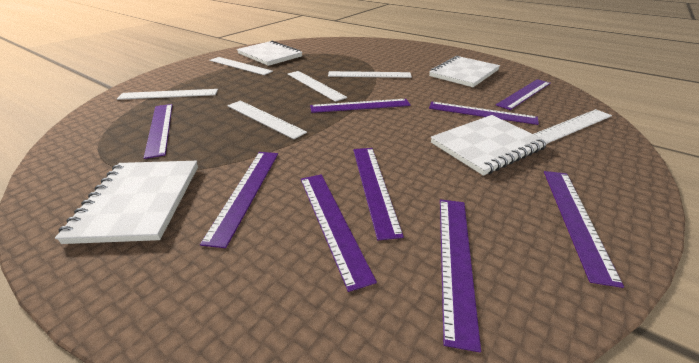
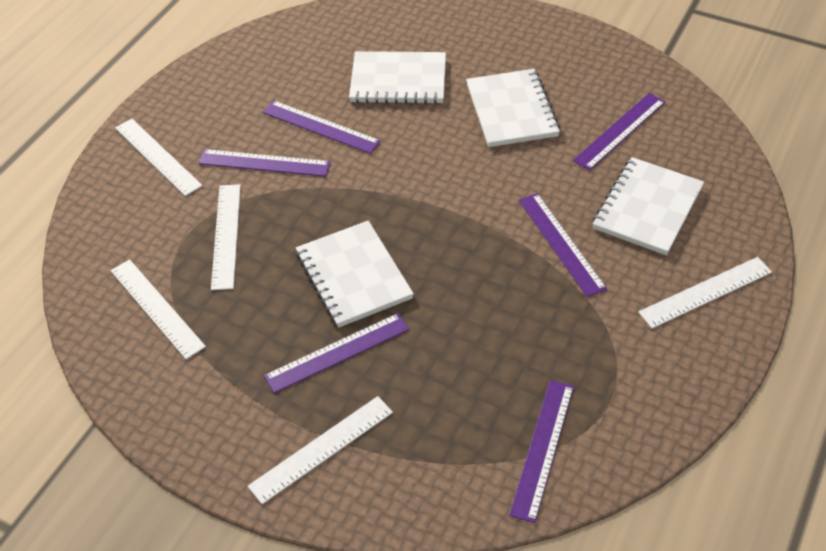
purple ruler: 9 -> 6
white ruler: 6 -> 5

